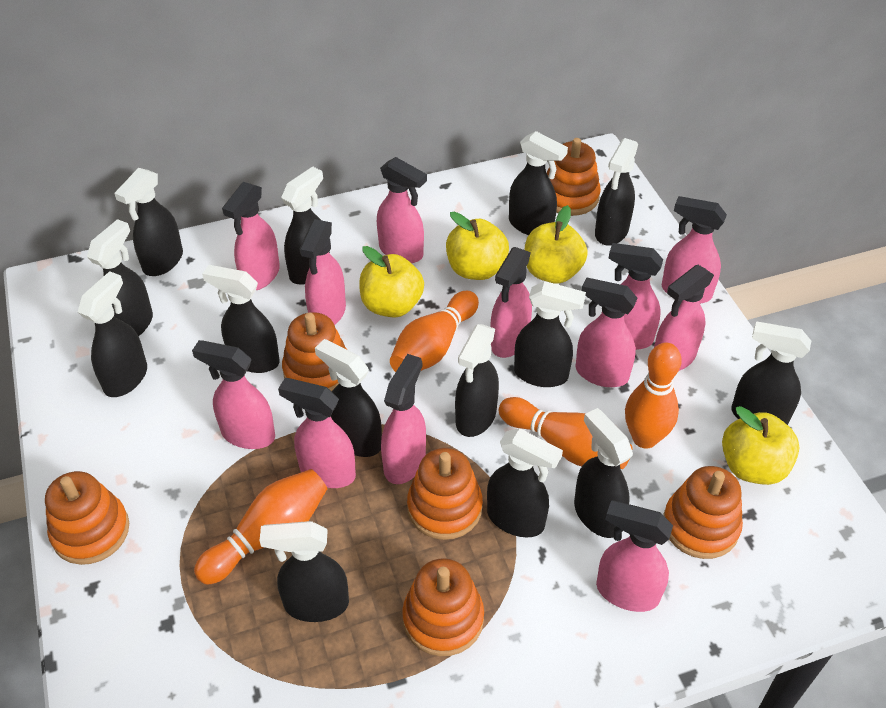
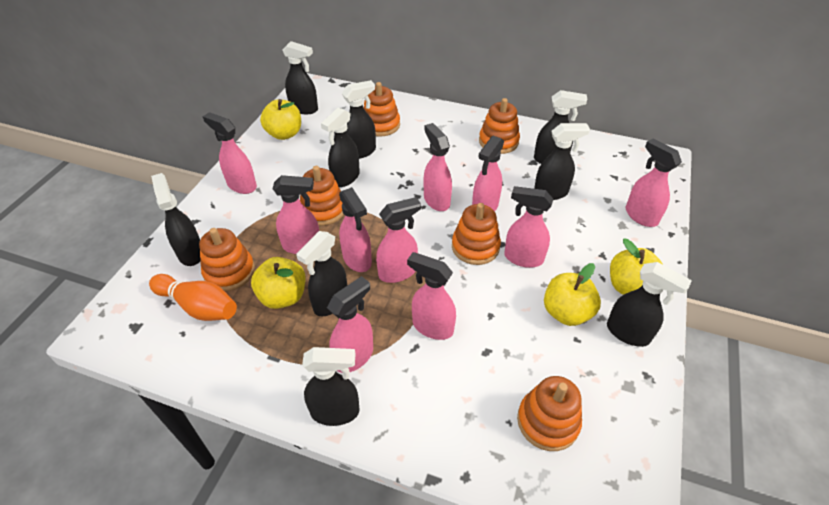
black spray bottle: 14 -> 9
orange bowling pin: 4 -> 1
pink spray bottle: 12 -> 10

